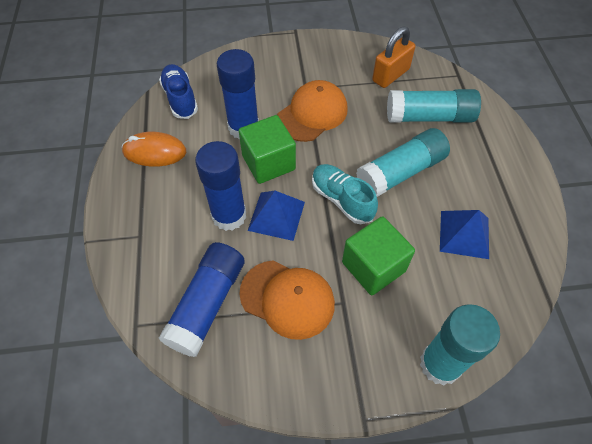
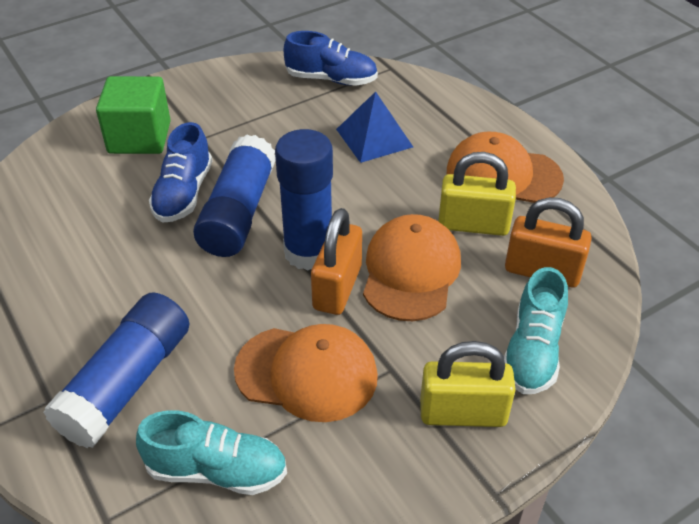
blue pyramid: 2 -> 1
blue shoe: 1 -> 2
green cube: 2 -> 1
orange cap: 2 -> 3
orange mouse: 1 -> 0
orange padlock: 1 -> 2
turquoise glue stick: 3 -> 0
turquoise shoe: 1 -> 2
yellow padlock: 0 -> 2

